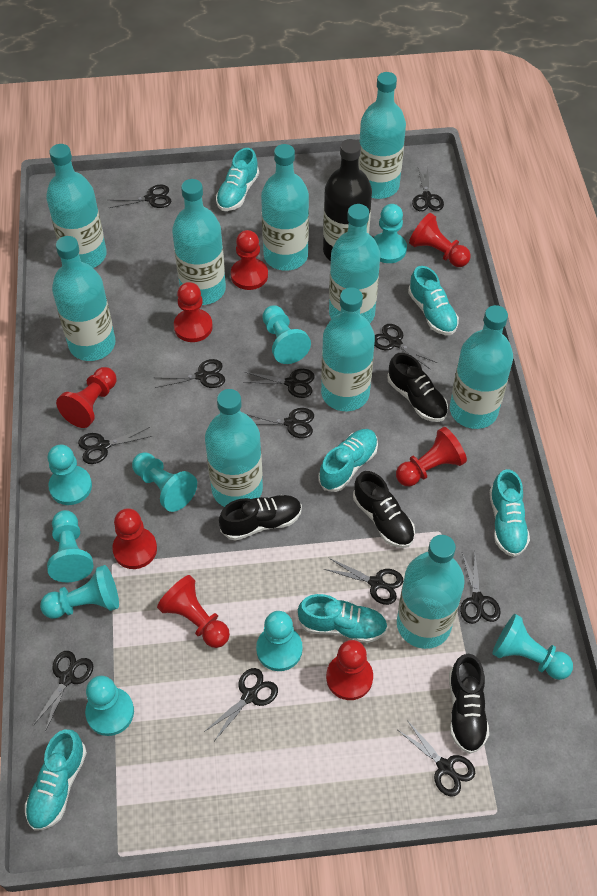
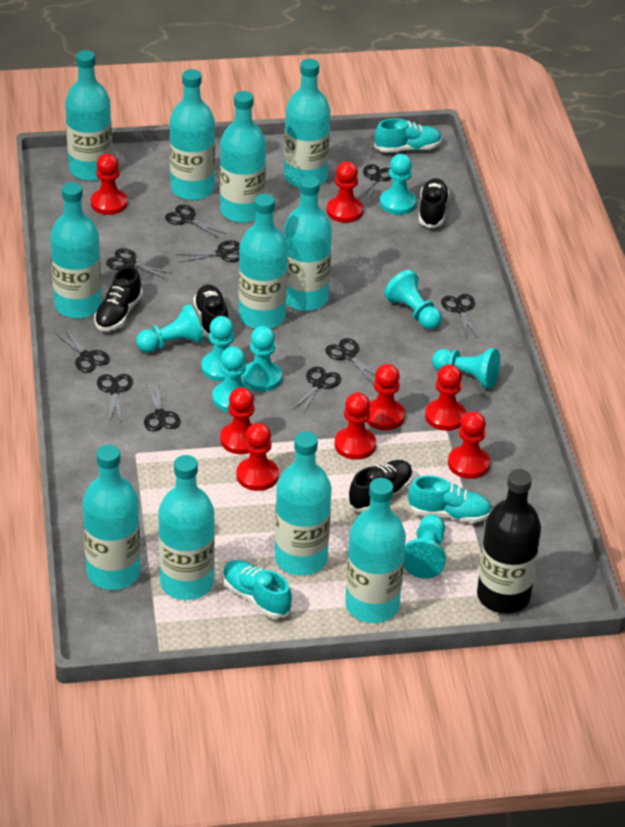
black scissors: 12 -> 10
turquoise bottle: 10 -> 11
turquoise pawn: 9 -> 8
turquoise shoe: 6 -> 3

